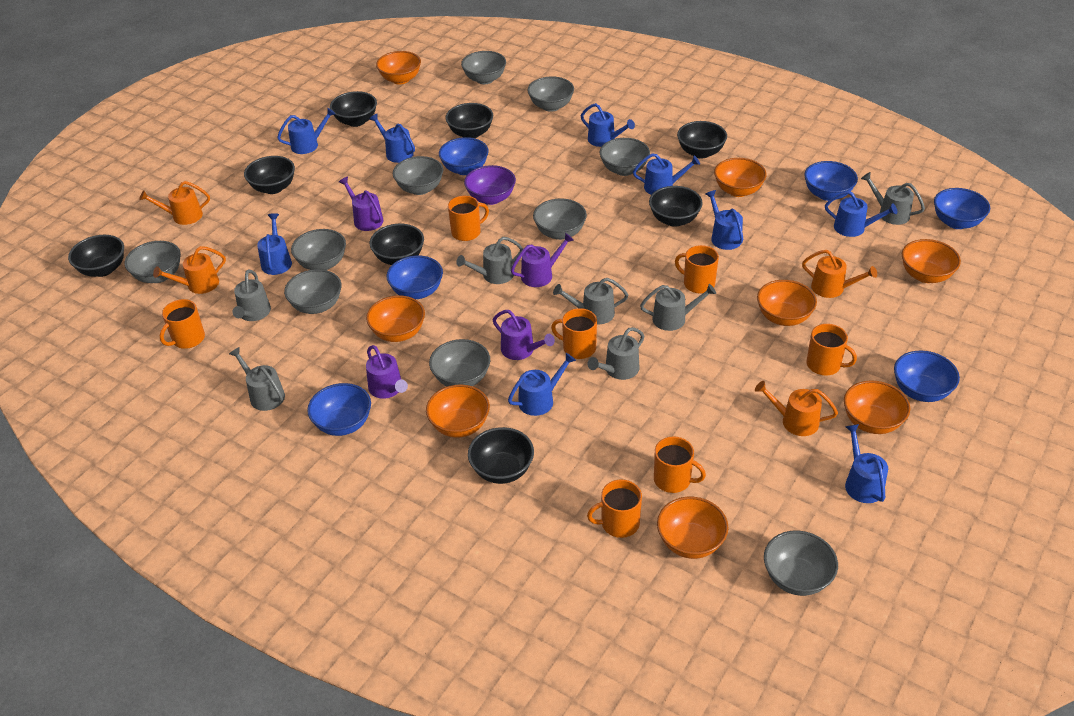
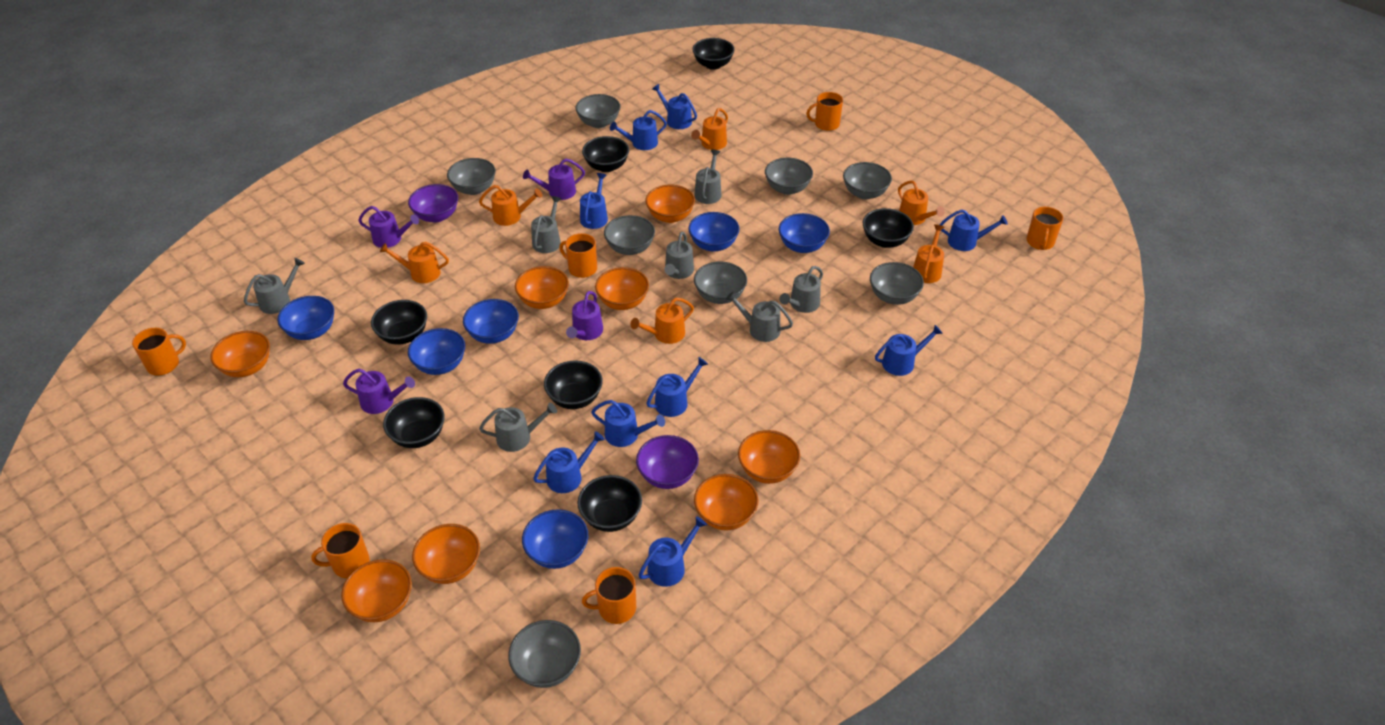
black bowl: 8 -> 7
grey bowl: 10 -> 8
orange mug: 7 -> 6
orange watering can: 4 -> 6
purple bowl: 1 -> 2

